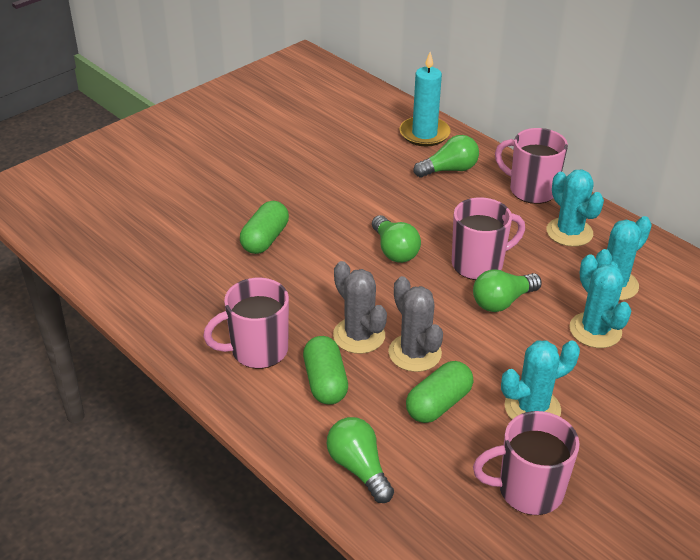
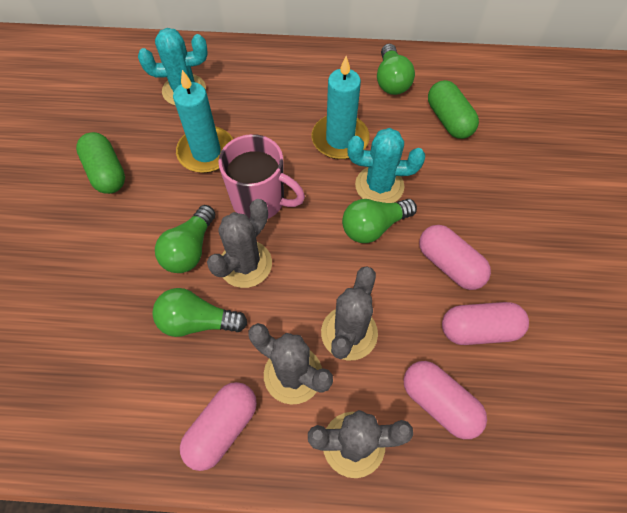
green capsule: 3 -> 2
grey cactus: 2 -> 4
pink capsule: 0 -> 4
pink mug: 4 -> 1
turquoise cactus: 4 -> 2
turquoise candle: 1 -> 2

